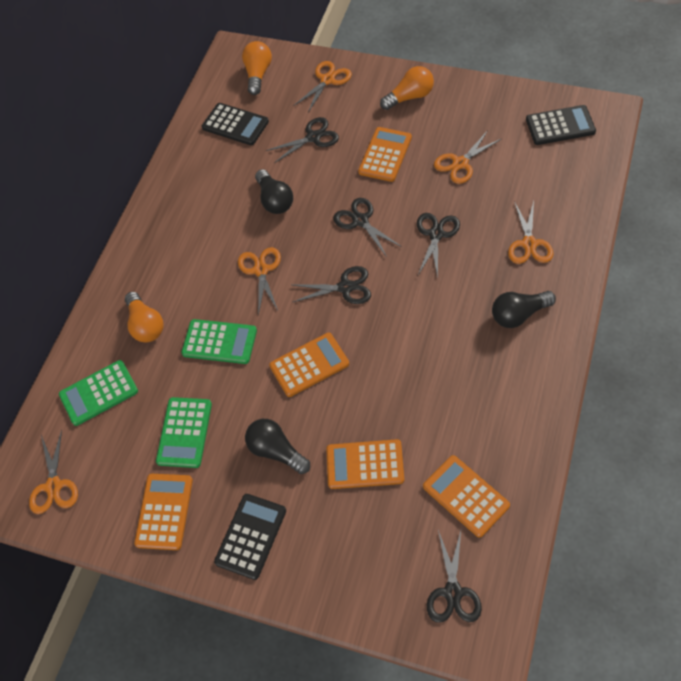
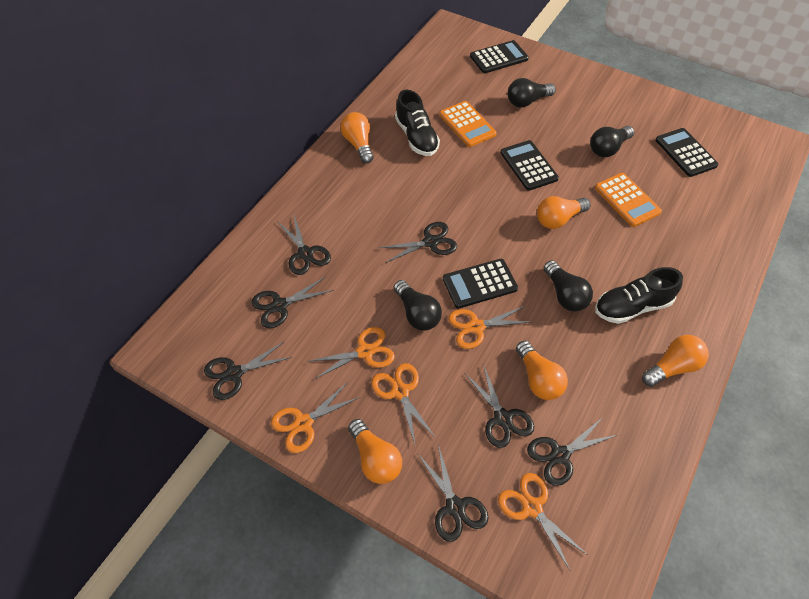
black calculator: 3 -> 4
black light bulb: 3 -> 4
black scissors: 5 -> 7
black shoe: 0 -> 2
green calculator: 3 -> 0
orange calculator: 5 -> 2
orange light bulb: 3 -> 5

